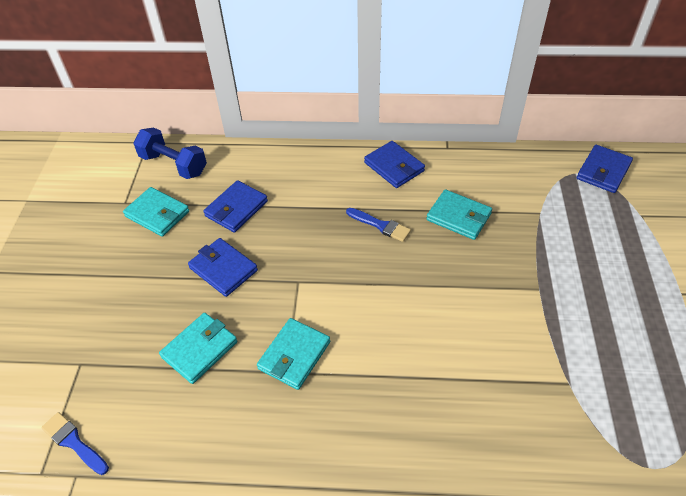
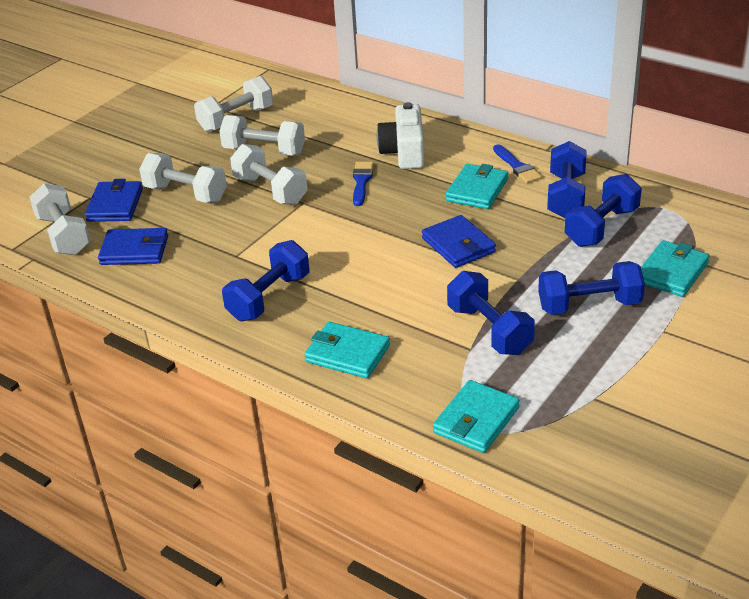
blue dumbbell: 1 -> 5
blue wallet: 4 -> 3
white camera: 0 -> 1
white dumbbell: 0 -> 5

